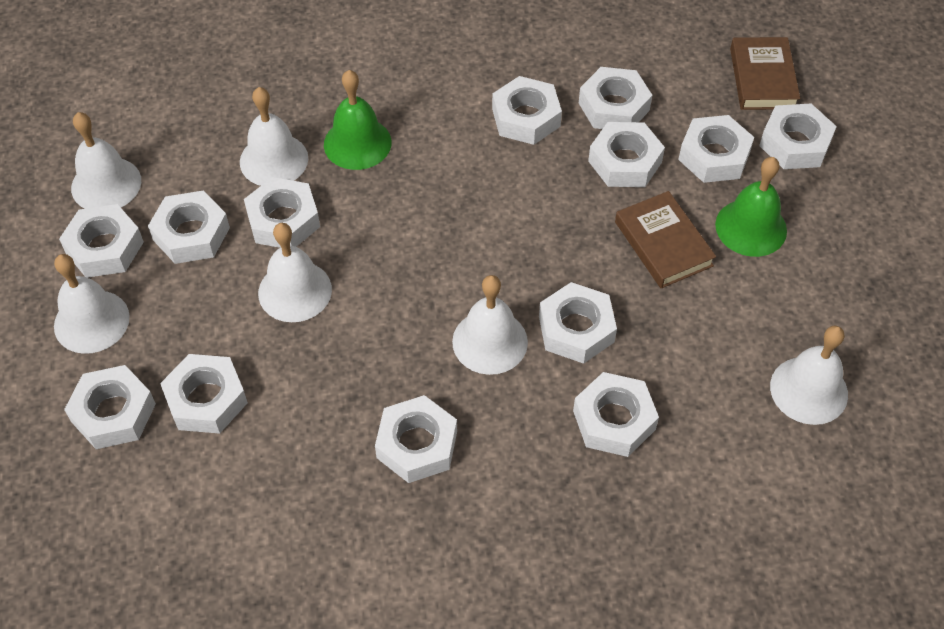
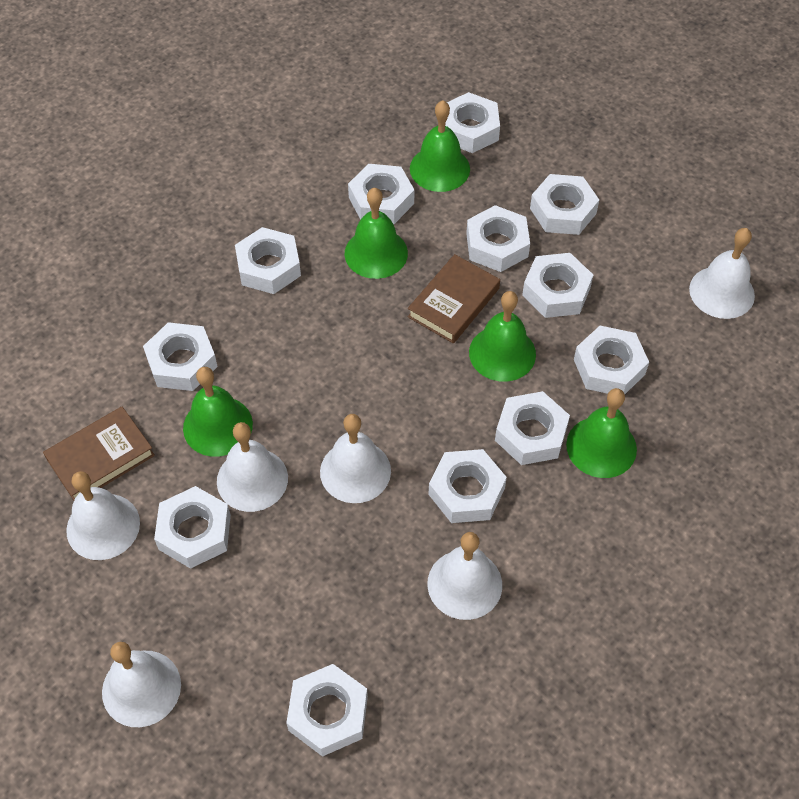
green bell: 2 -> 5
white nut: 13 -> 12

